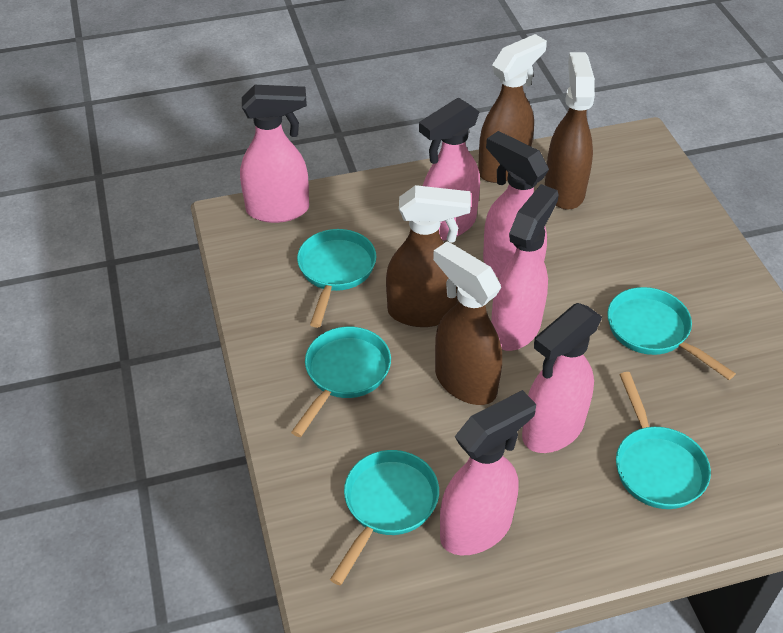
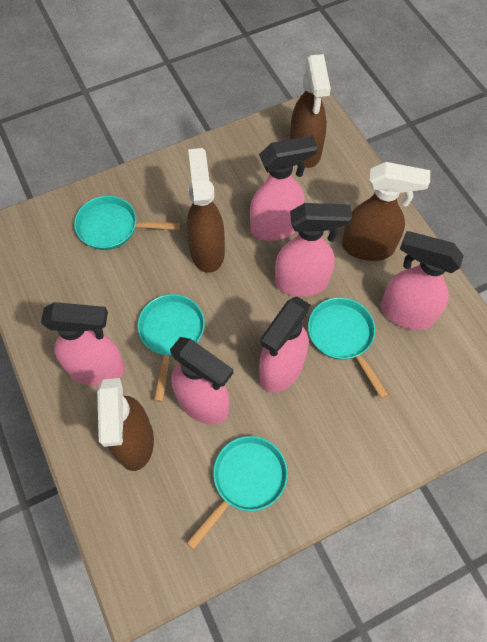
turquoise pan: 5 -> 4

